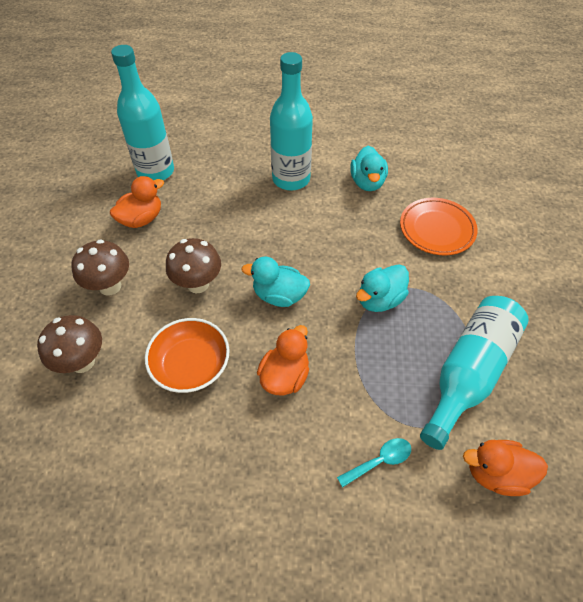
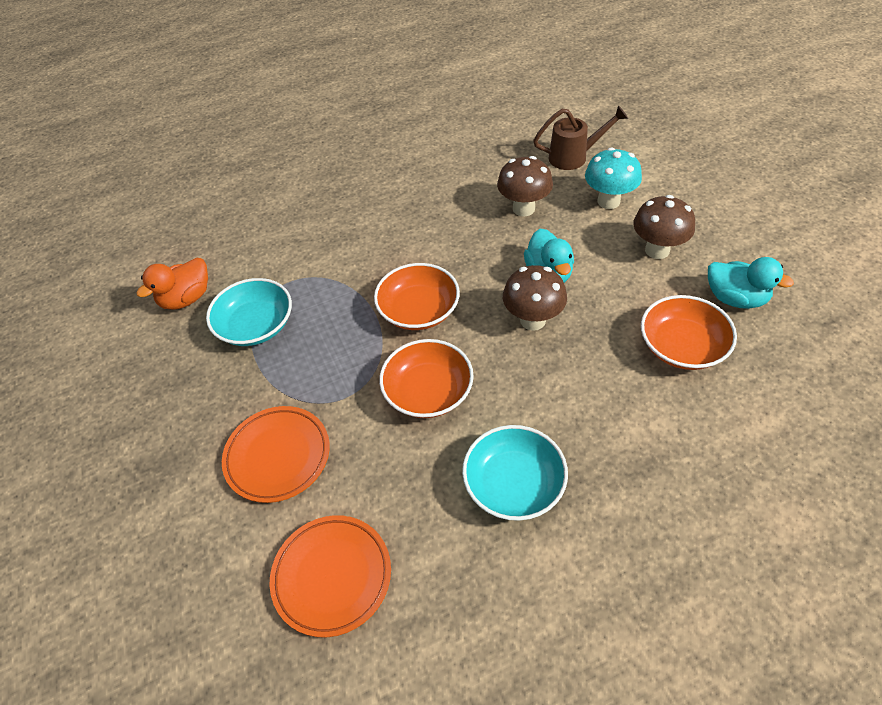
brown watering can: 0 -> 1
orange bowl: 1 -> 3
orange duck: 3 -> 1
orange plate: 1 -> 2
turquoise bottle: 3 -> 0
turquoise bowl: 0 -> 2
turquoise duck: 3 -> 2
turquoise mushroom: 0 -> 1
turquoise spoon: 1 -> 0

